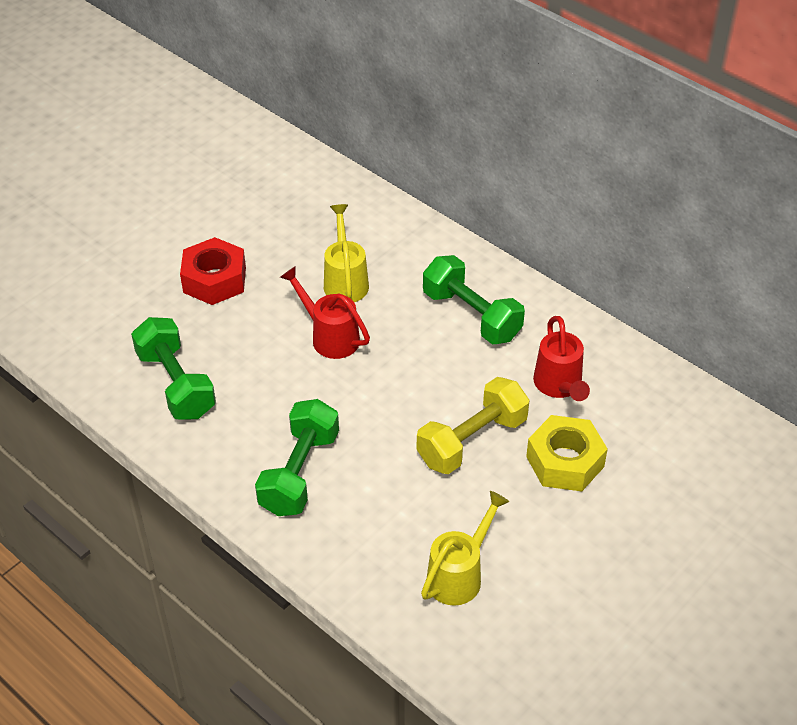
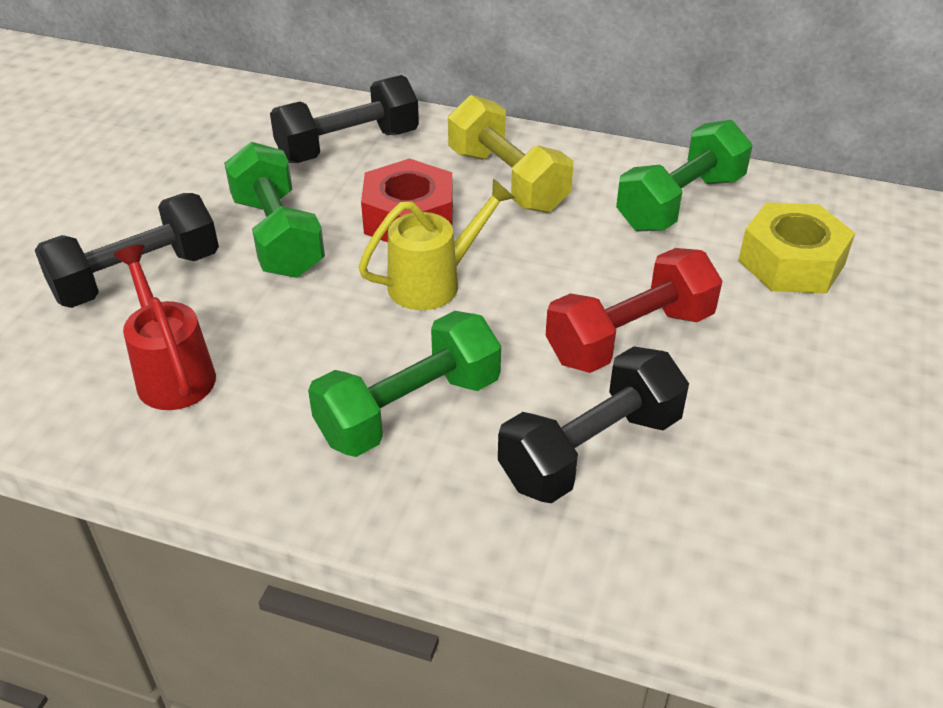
black dumbbell: 0 -> 3
red dumbbell: 0 -> 1
red watering can: 2 -> 1
yellow watering can: 2 -> 1

